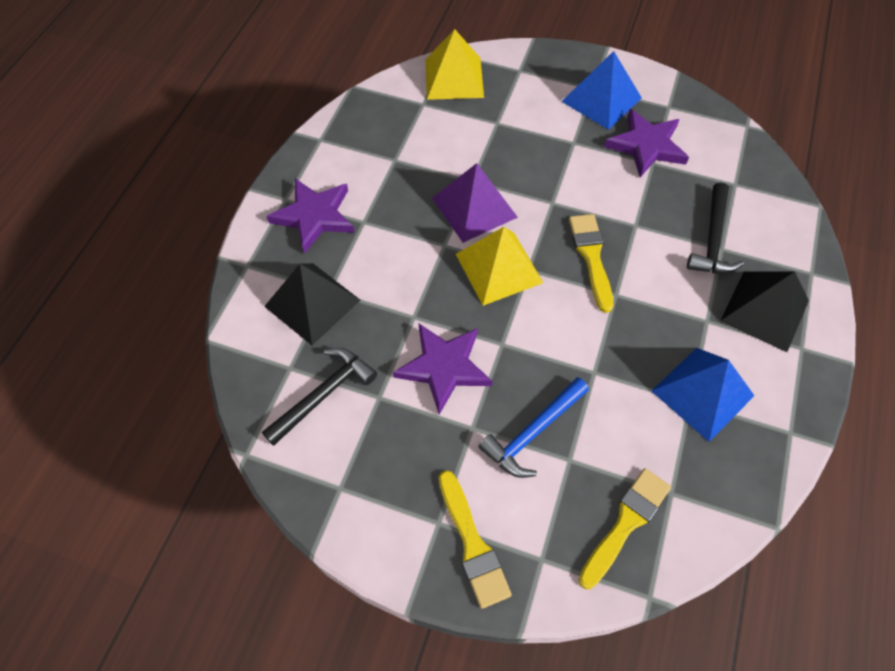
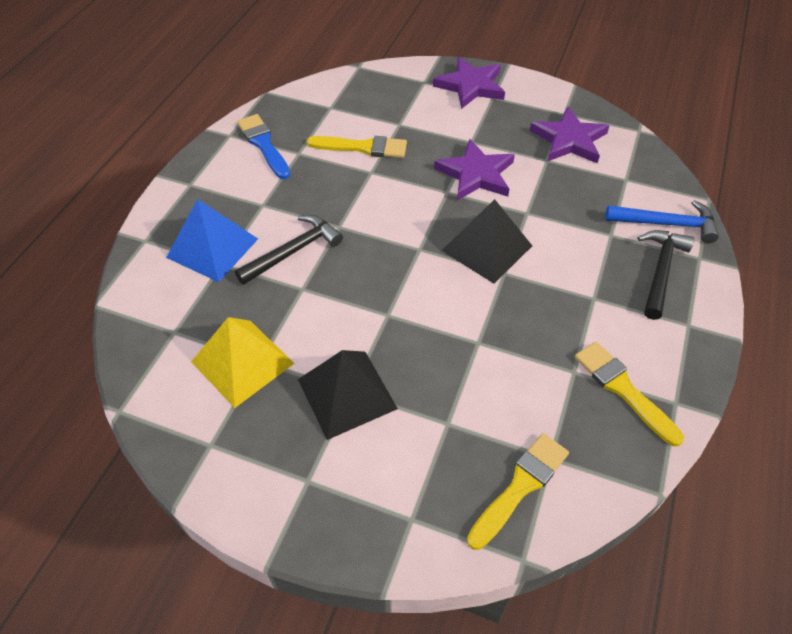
blue brush: 0 -> 1
blue pyramid: 2 -> 1
purple pyramid: 1 -> 0
yellow pyramid: 2 -> 1

